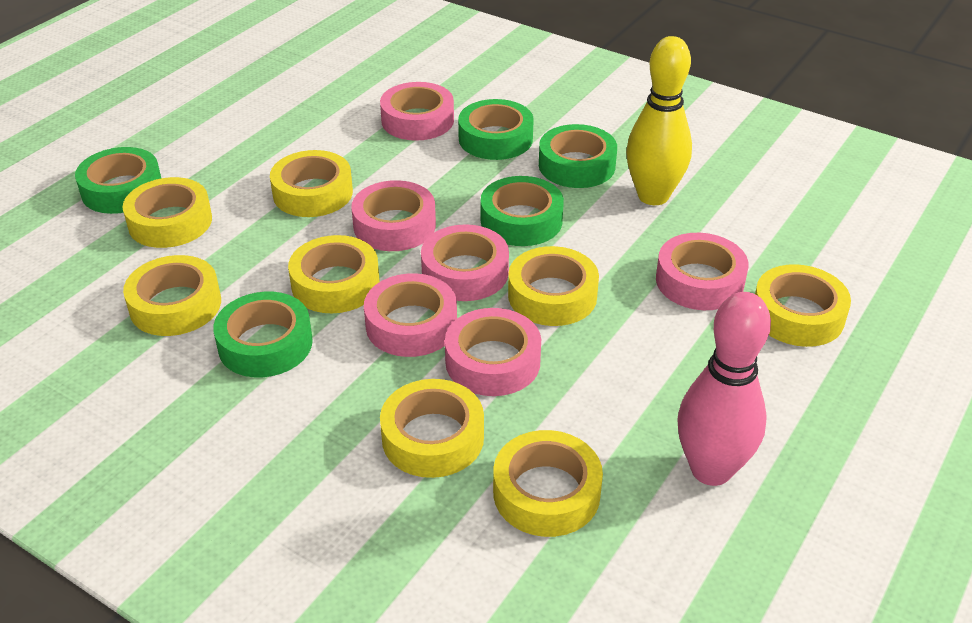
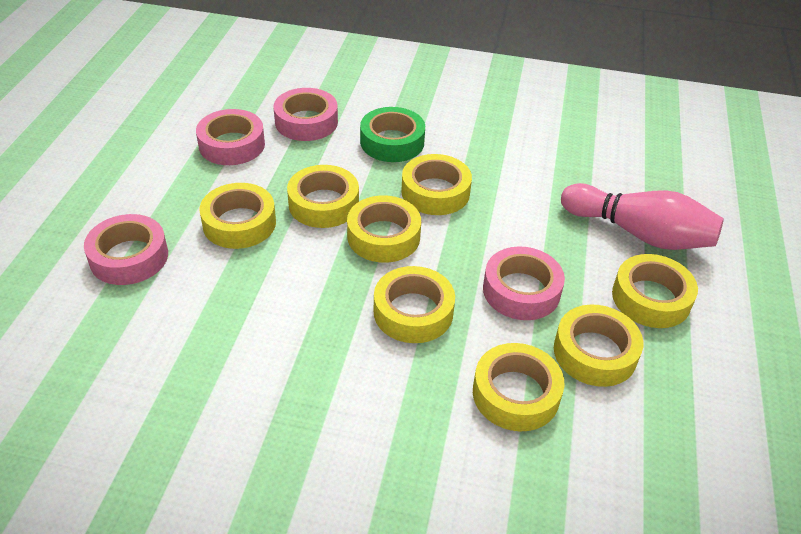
green tape: 5 -> 1
pink tape: 6 -> 4
yellow bowling pin: 1 -> 0

